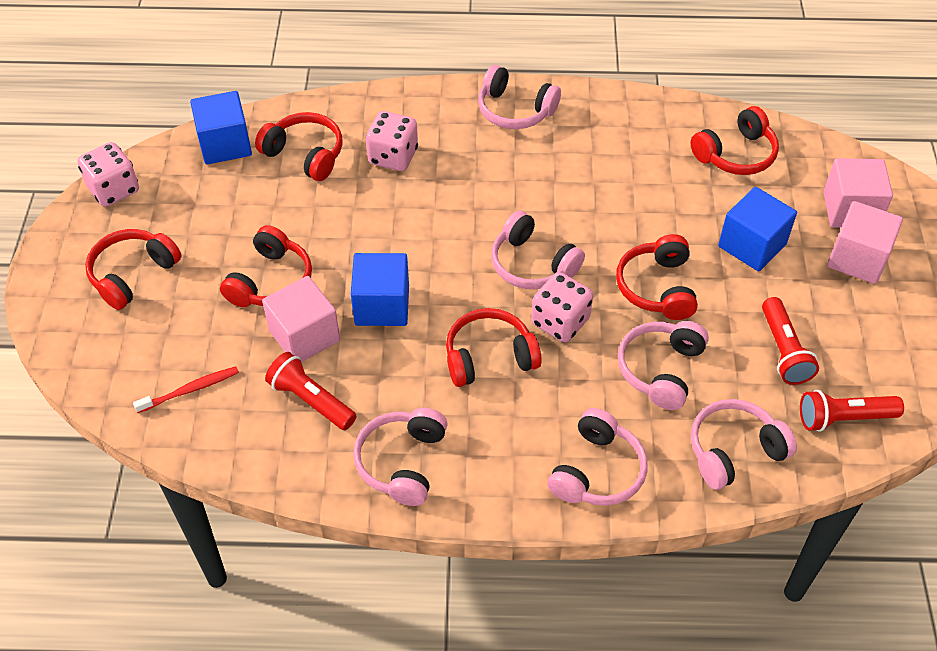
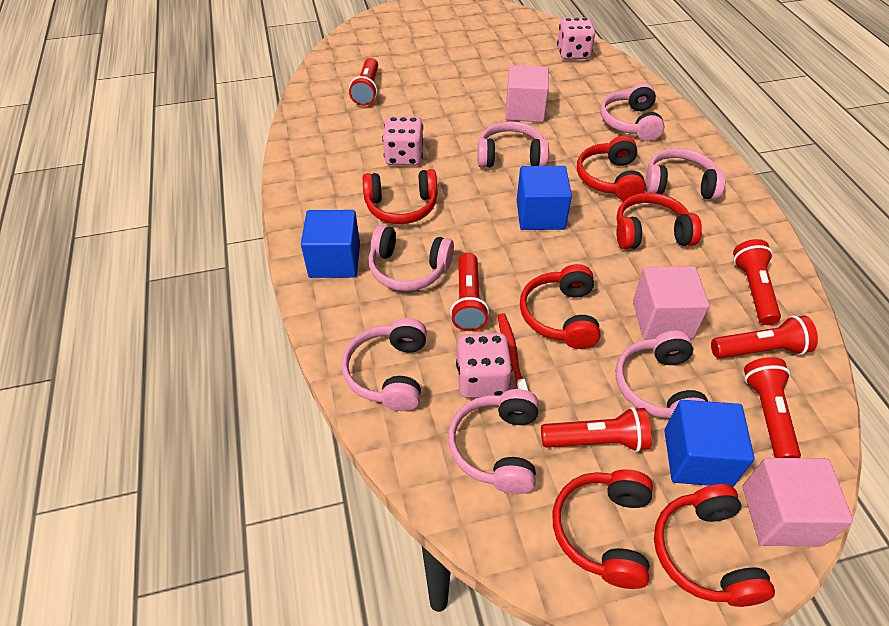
pink headphones: 6 -> 7
red flashlight: 3 -> 6

